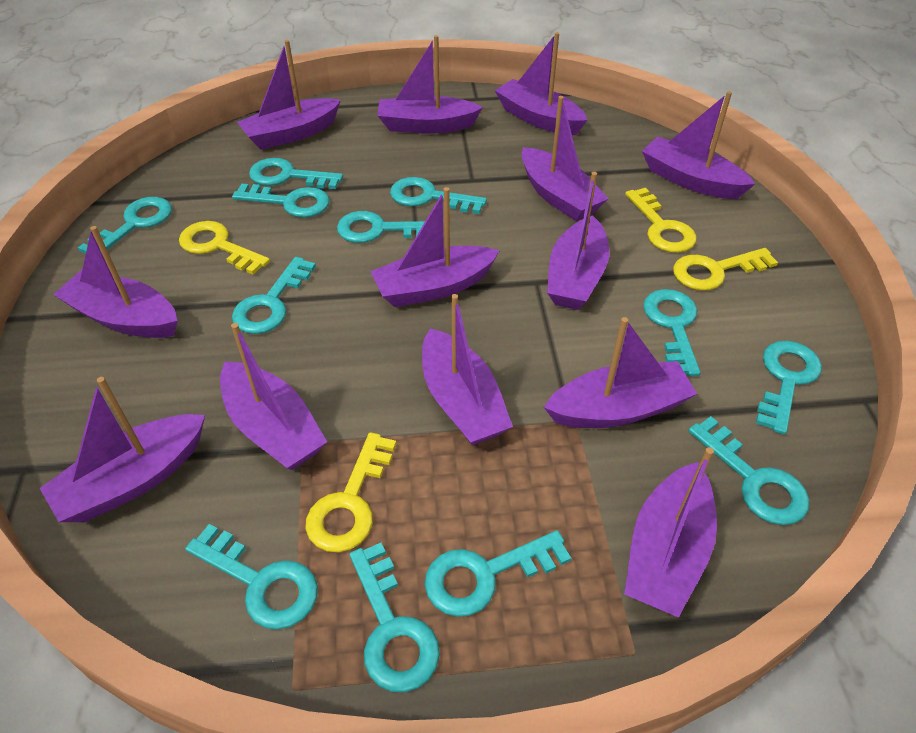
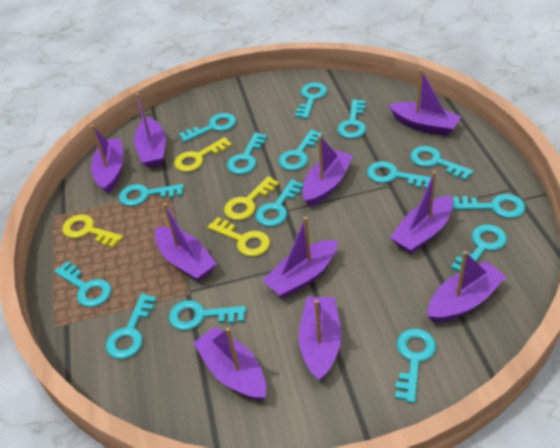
purple boat: 13 -> 10
turquoise key: 12 -> 15

